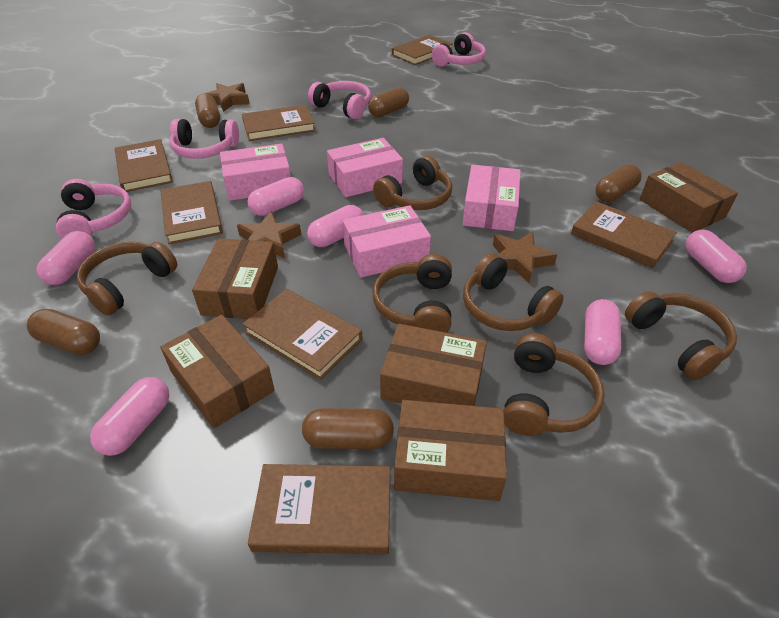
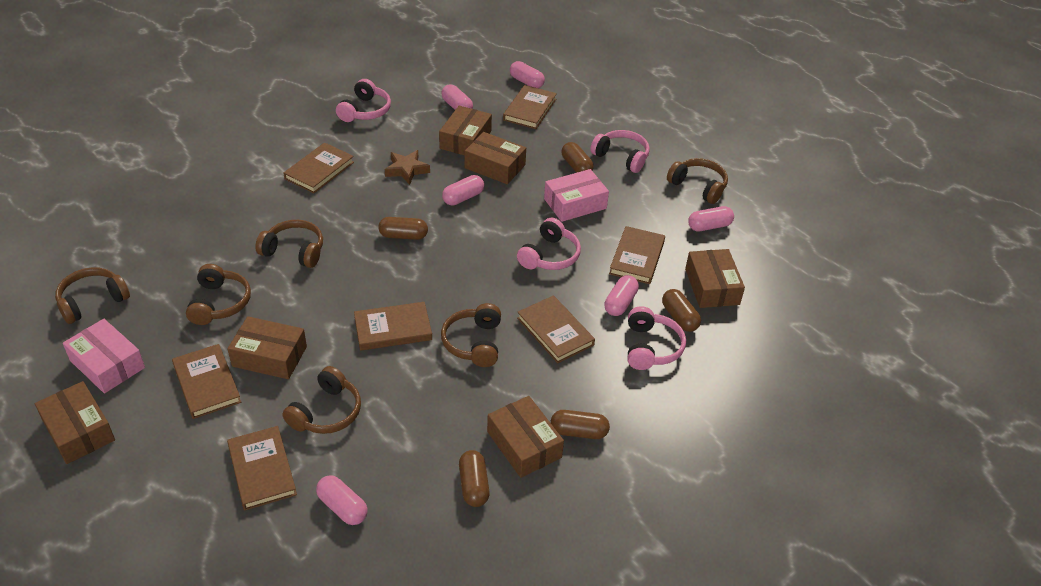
brown box: 5 -> 6
brown star: 3 -> 1
pink box: 4 -> 2

